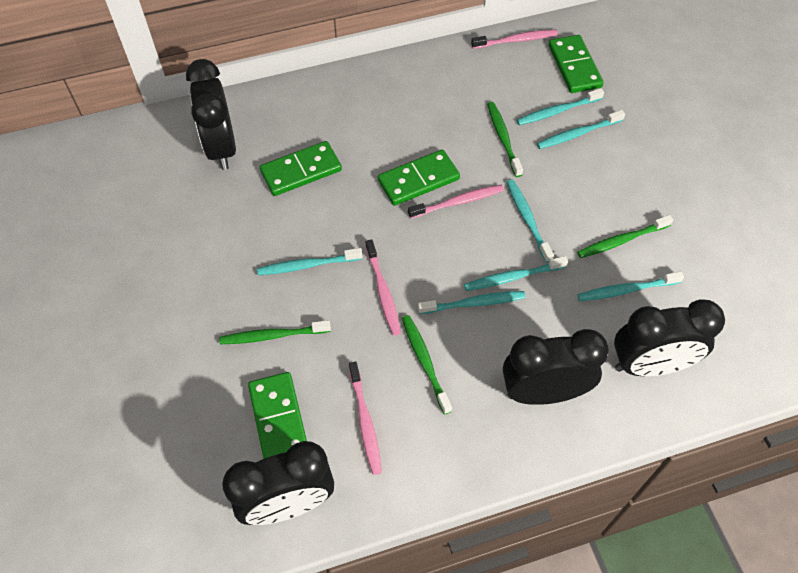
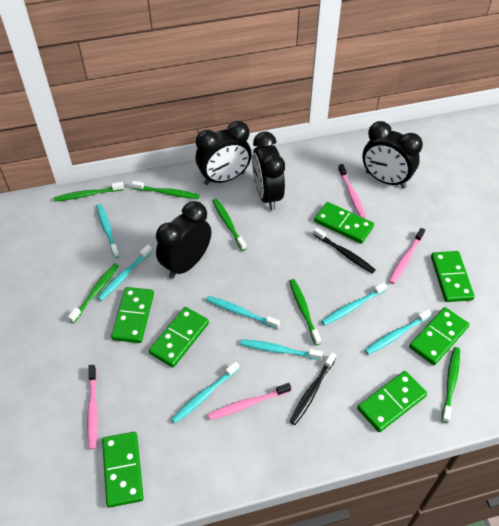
black toothbrush: 0 -> 2
green domino: 4 -> 7
green toothbrush: 4 -> 6

